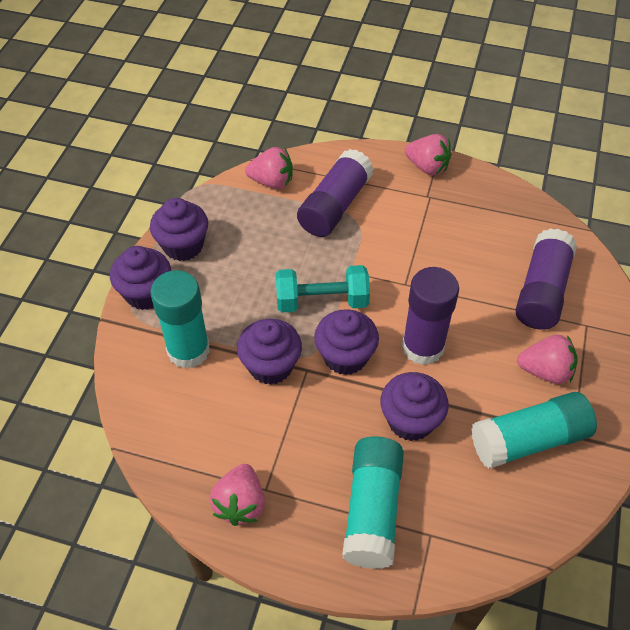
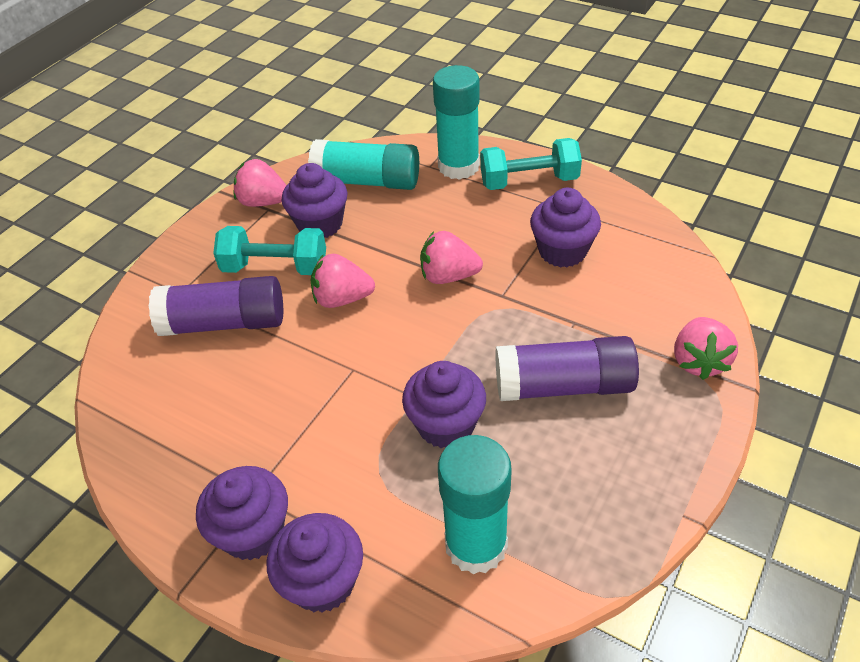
purple glue stick: 3 -> 2
turquoise dumbbell: 1 -> 2

